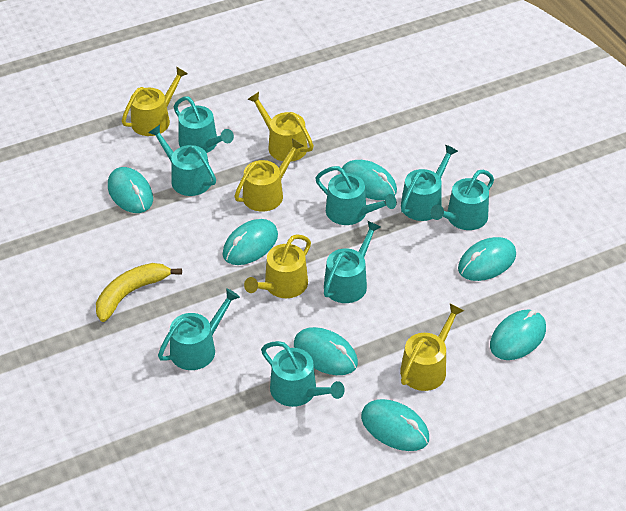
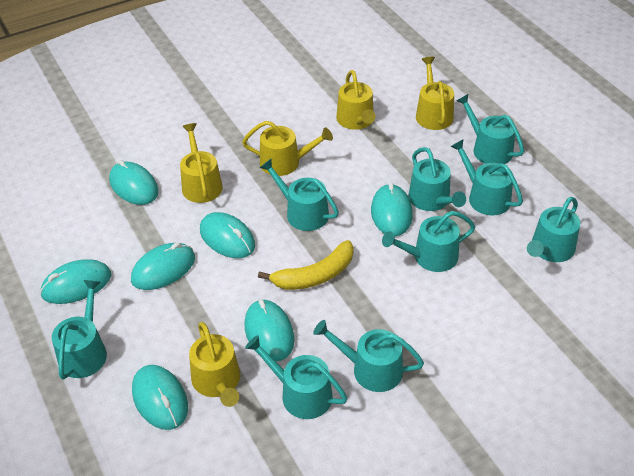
turquoise watering can: 8 -> 9

